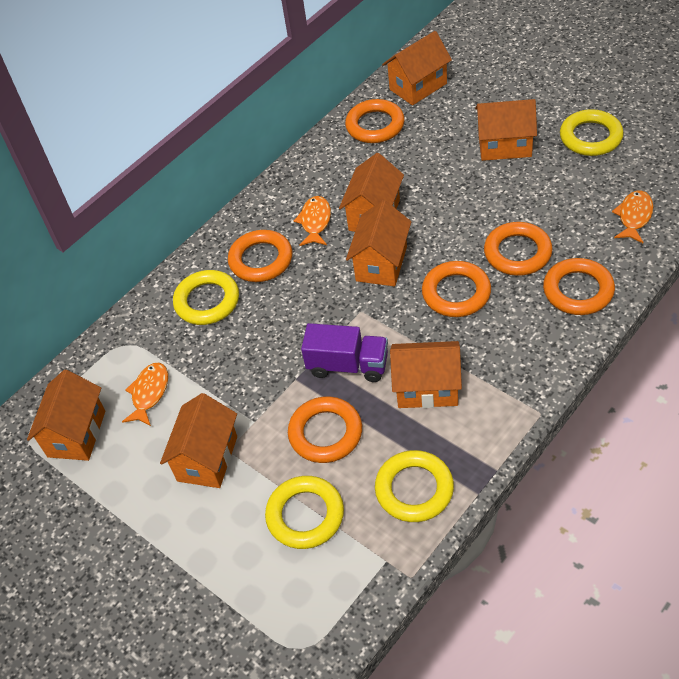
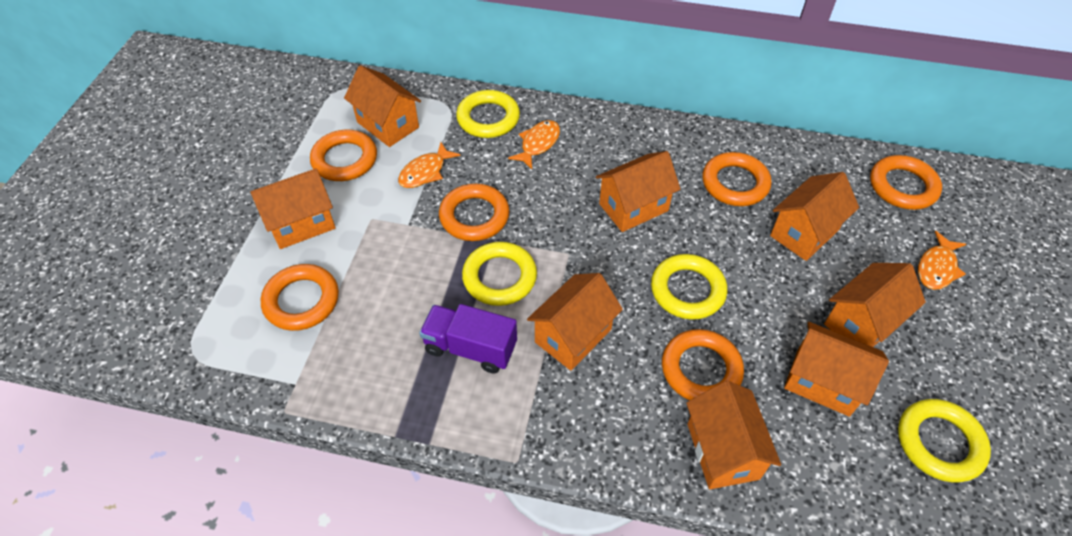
orange house: 7 -> 8

